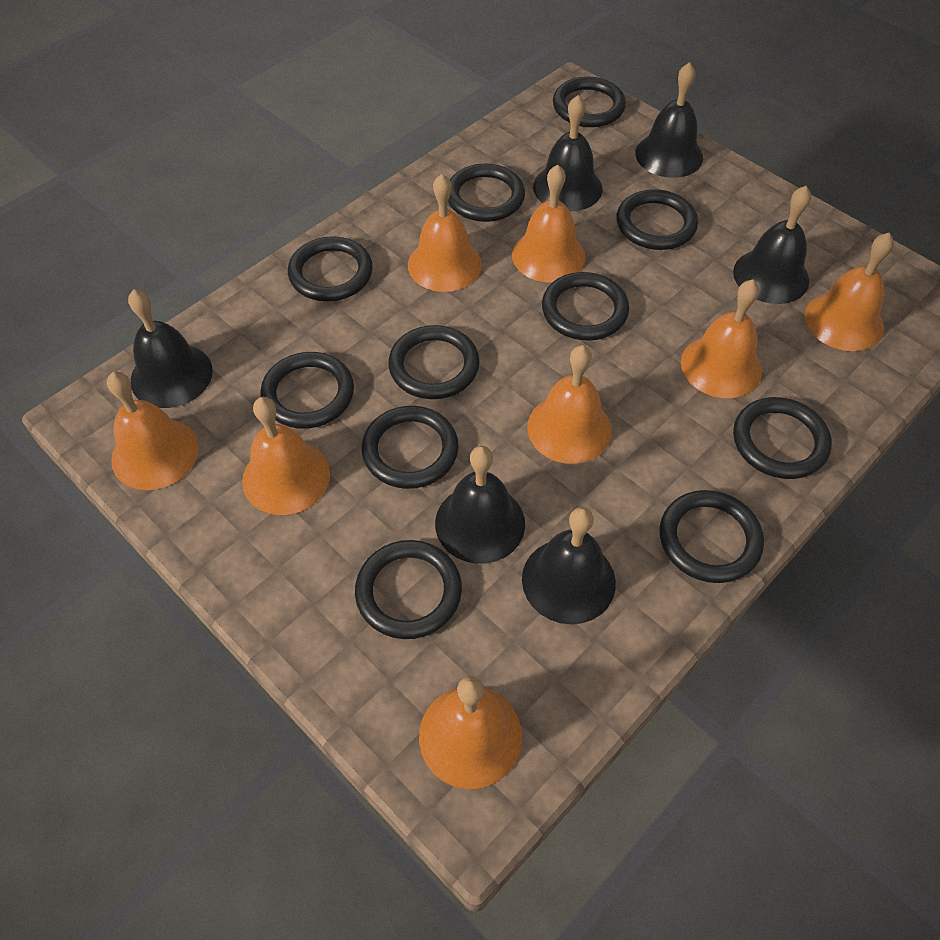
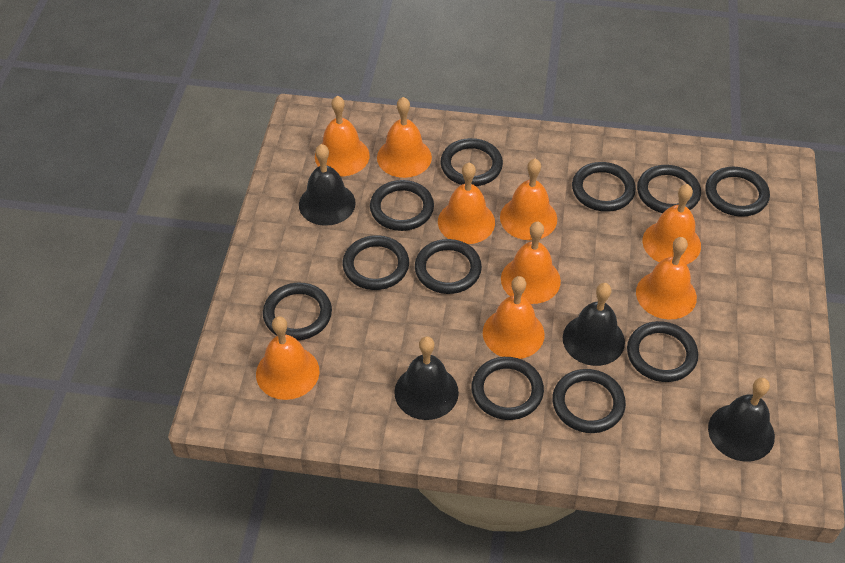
black bell: 6 -> 4
orange bell: 8 -> 9

